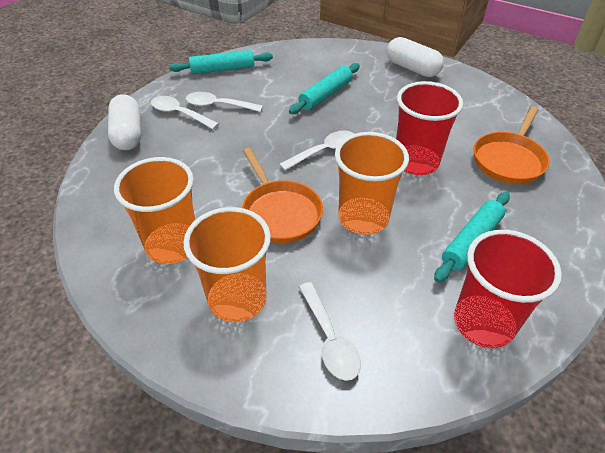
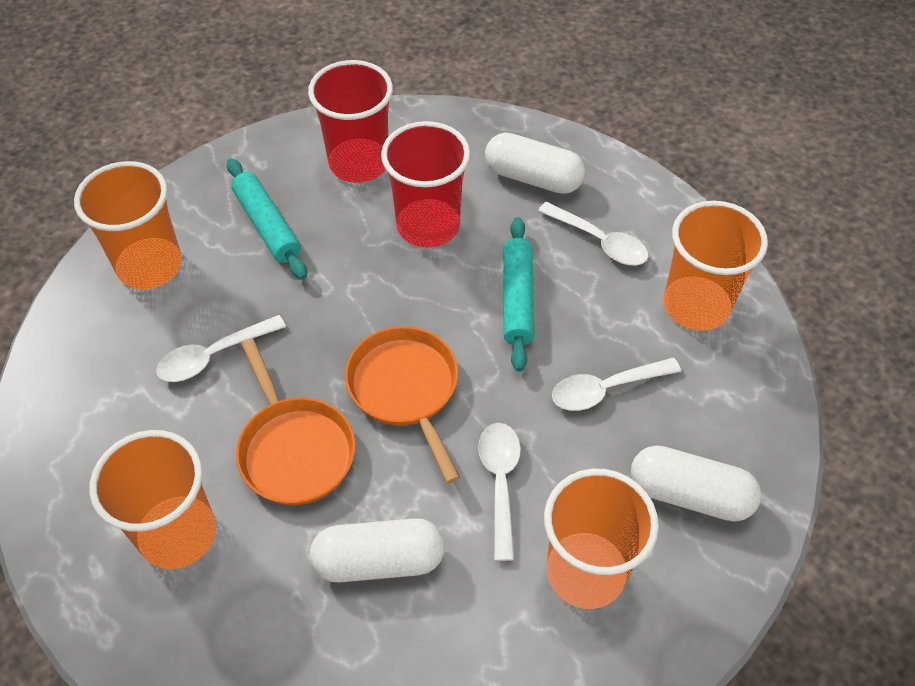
orange cup: 3 -> 4
turquoise rolling pin: 3 -> 2
white capsule: 2 -> 3

